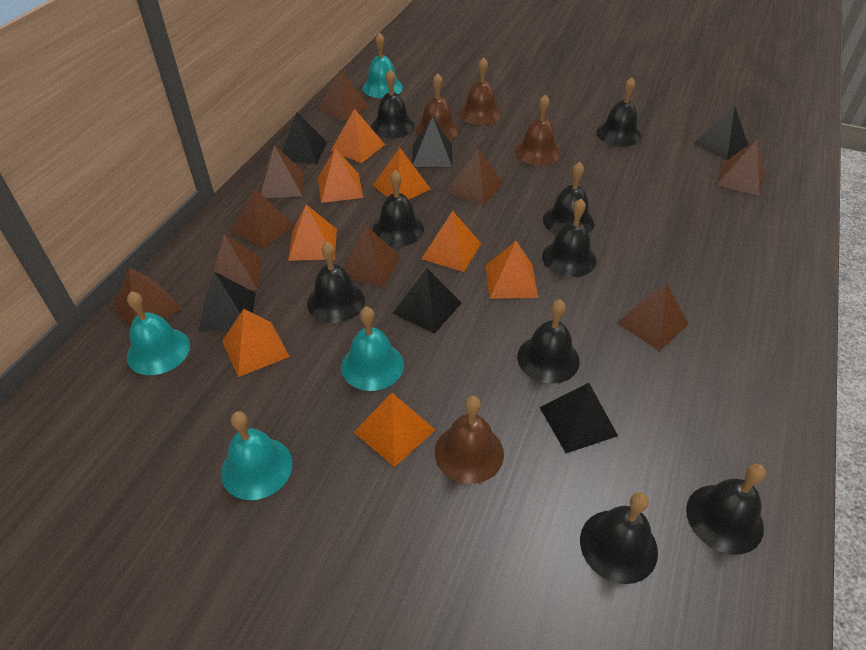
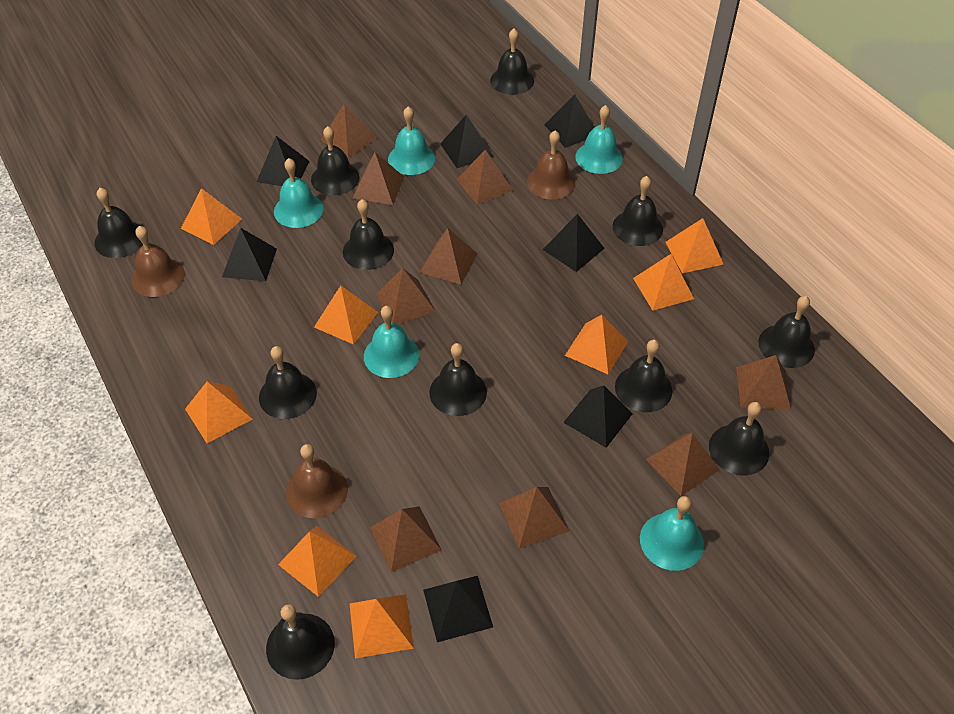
black bell: 9 -> 11
black pyramid: 6 -> 7
brown bell: 4 -> 3
turquoise bell: 4 -> 5

